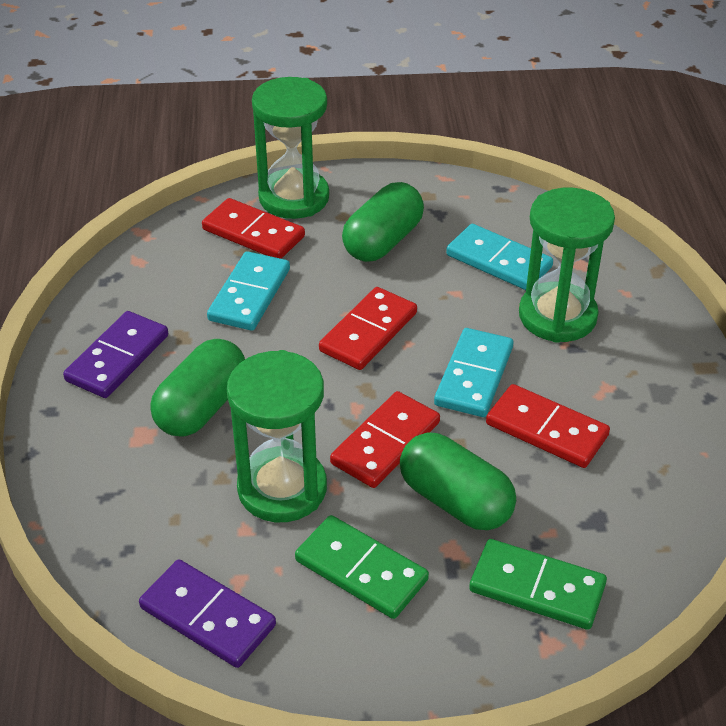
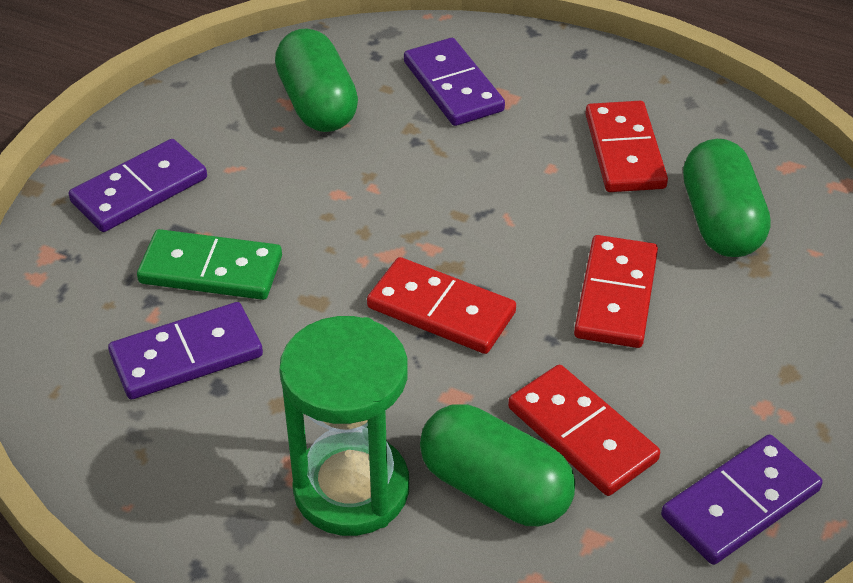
green domino: 2 -> 1
green hourglass: 3 -> 1
purple domino: 2 -> 4
turquoise domino: 3 -> 0

